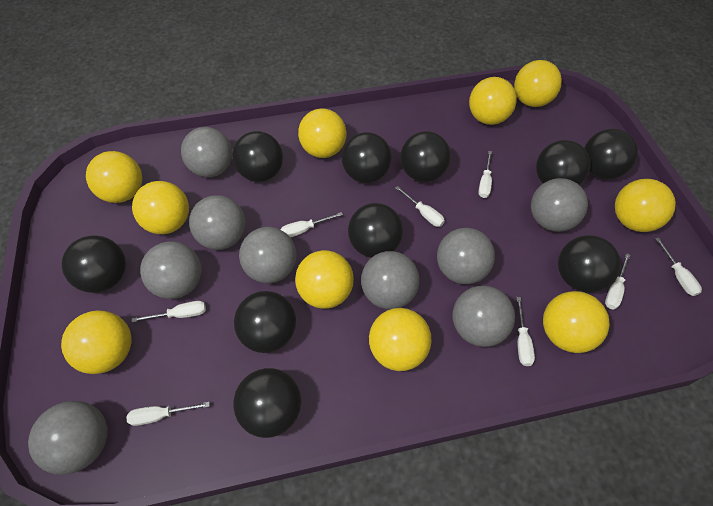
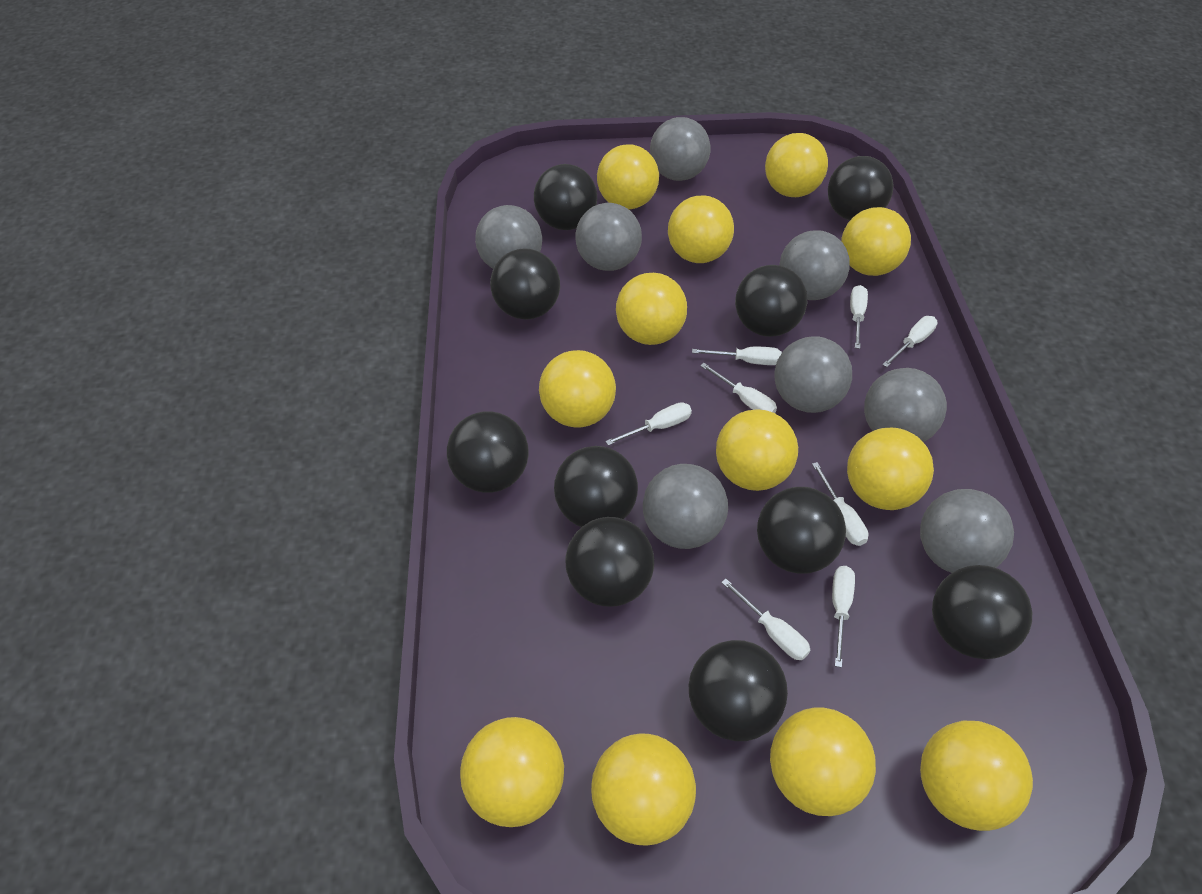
grey ball: 9 -> 8
yellow ball: 10 -> 12

